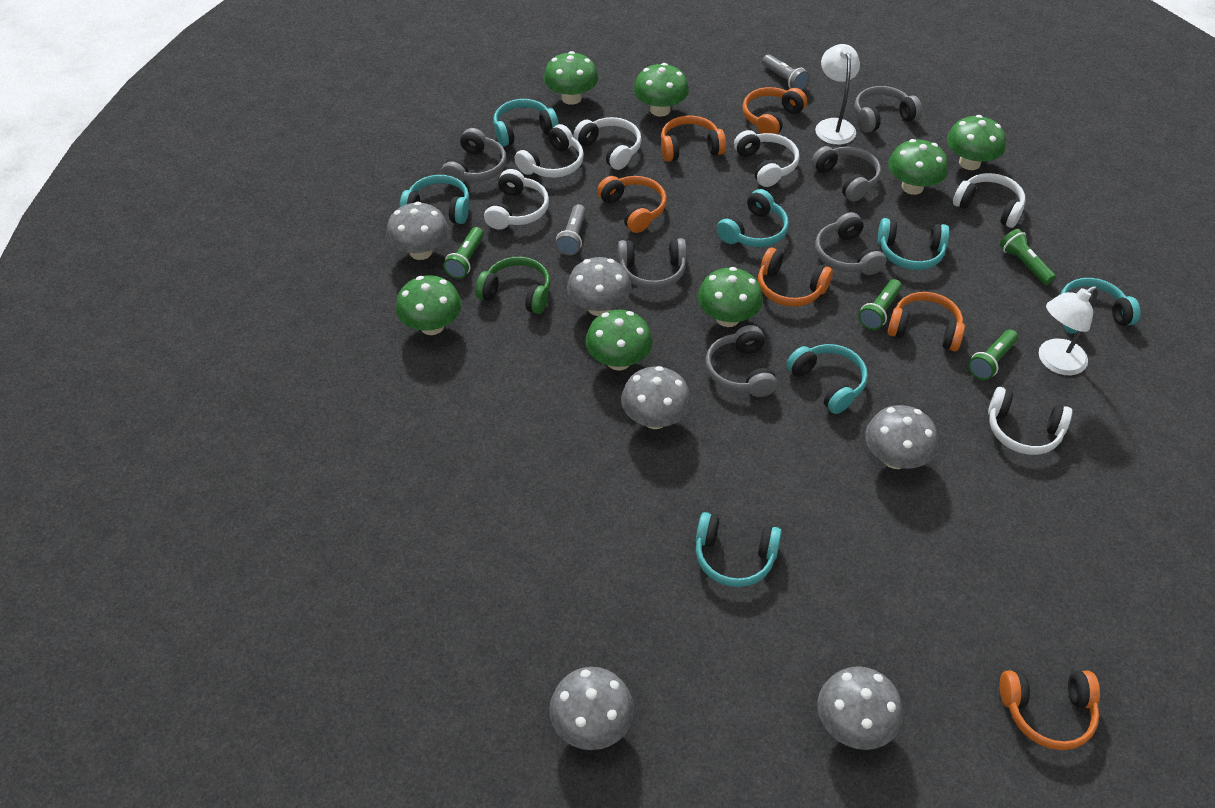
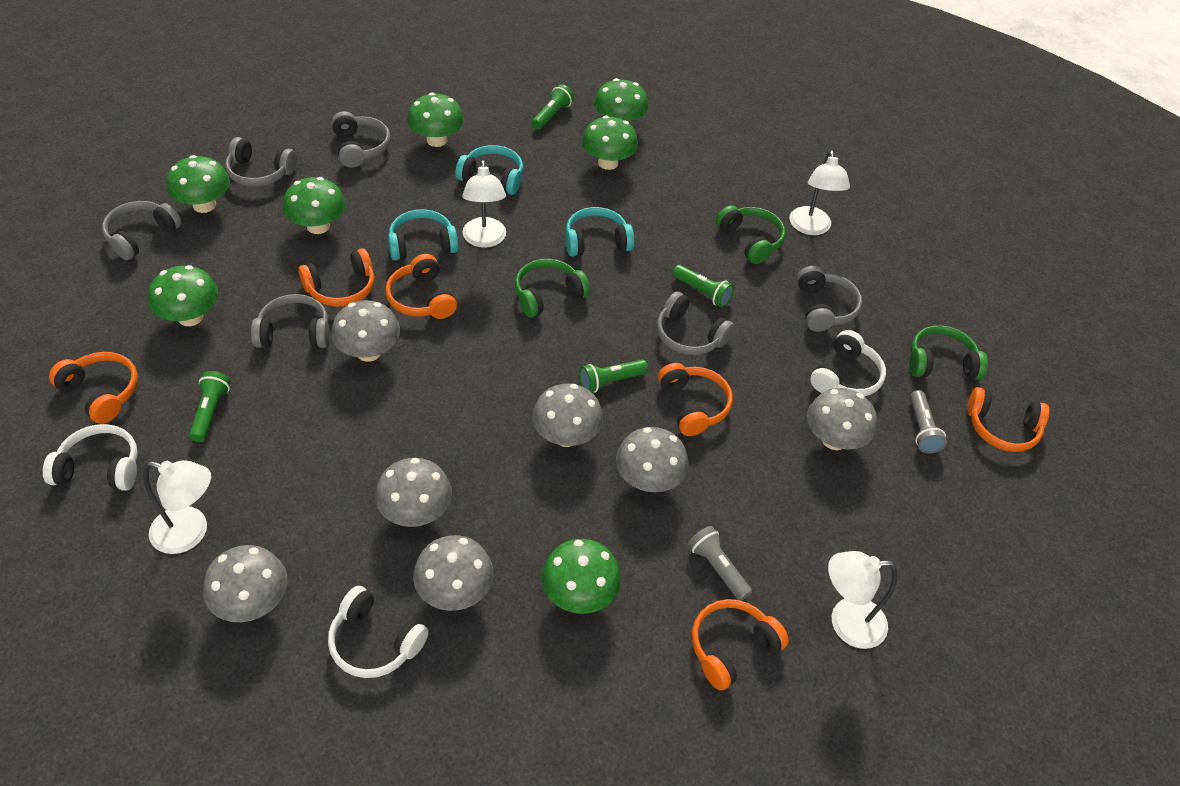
green headphones: 1 -> 3
grey mushroom: 6 -> 7
turquoise headphones: 7 -> 3
white headphones: 6 -> 3
white lamp: 2 -> 4

